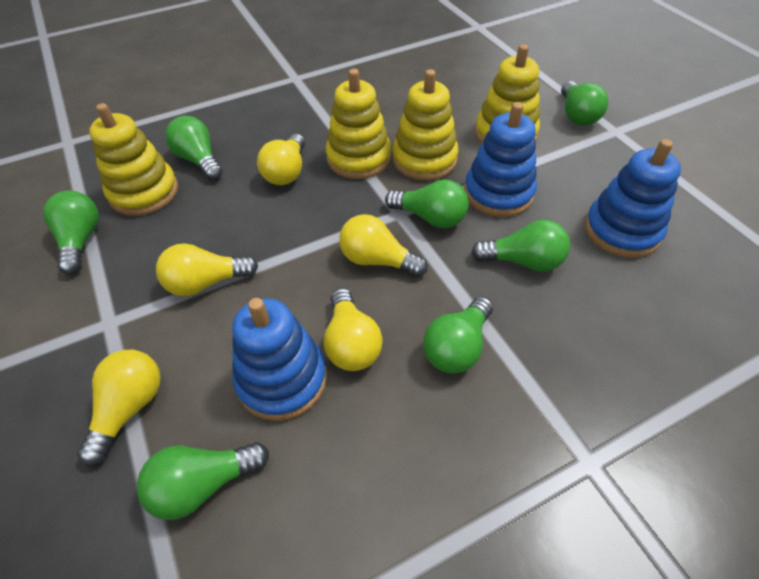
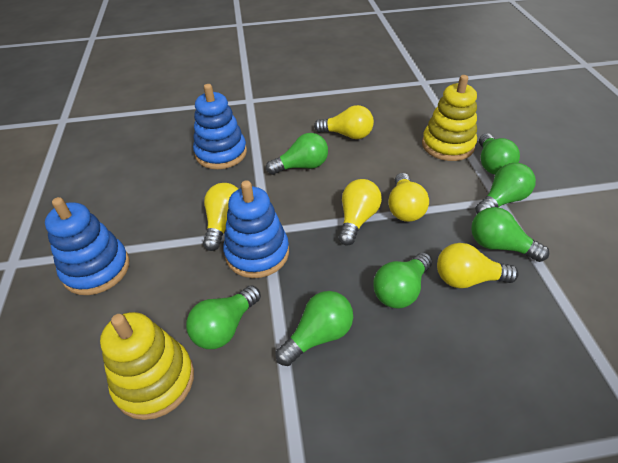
yellow stacking toy: 4 -> 2

